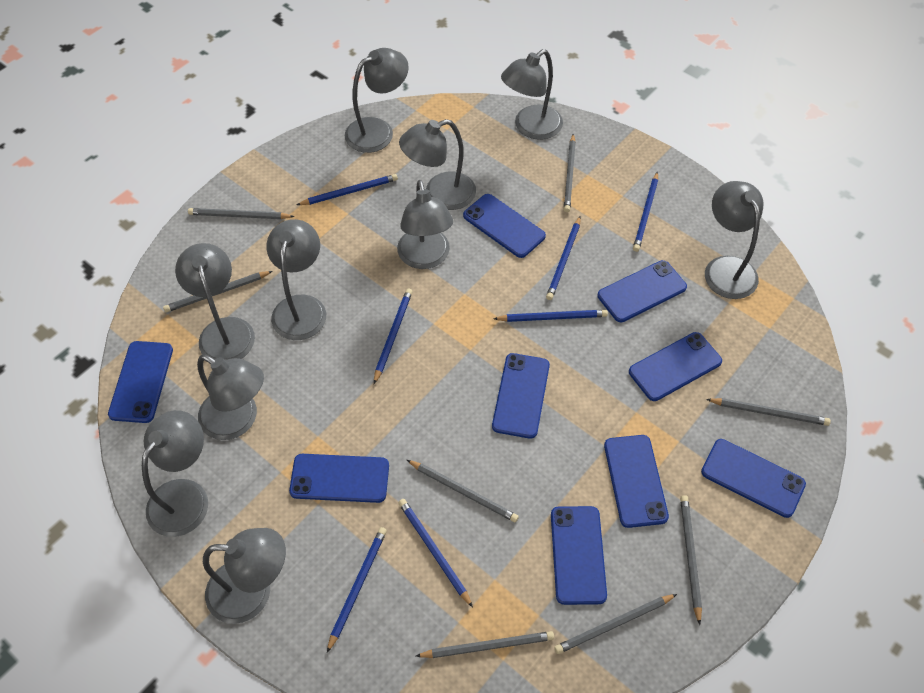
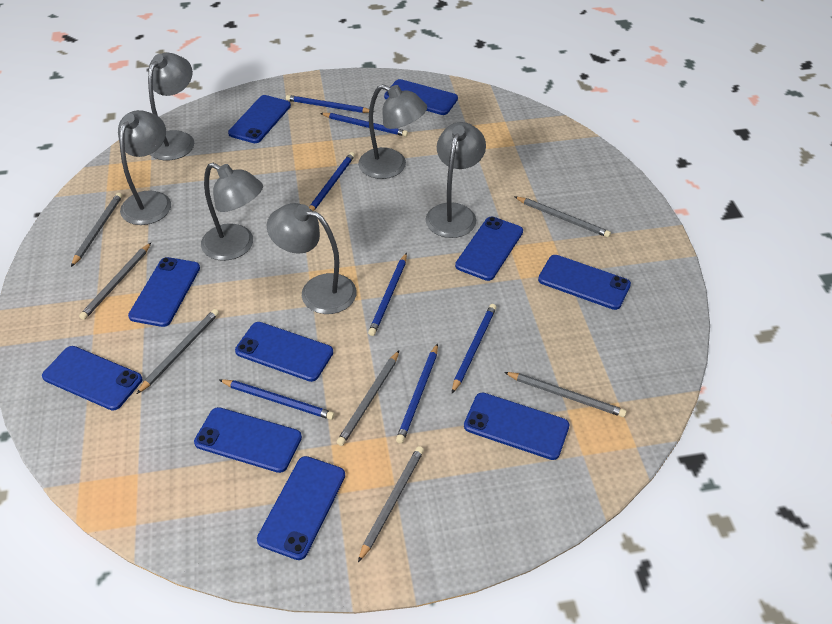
blue phone: 9 -> 10
grey lamp: 10 -> 6
grey pencil: 8 -> 7

